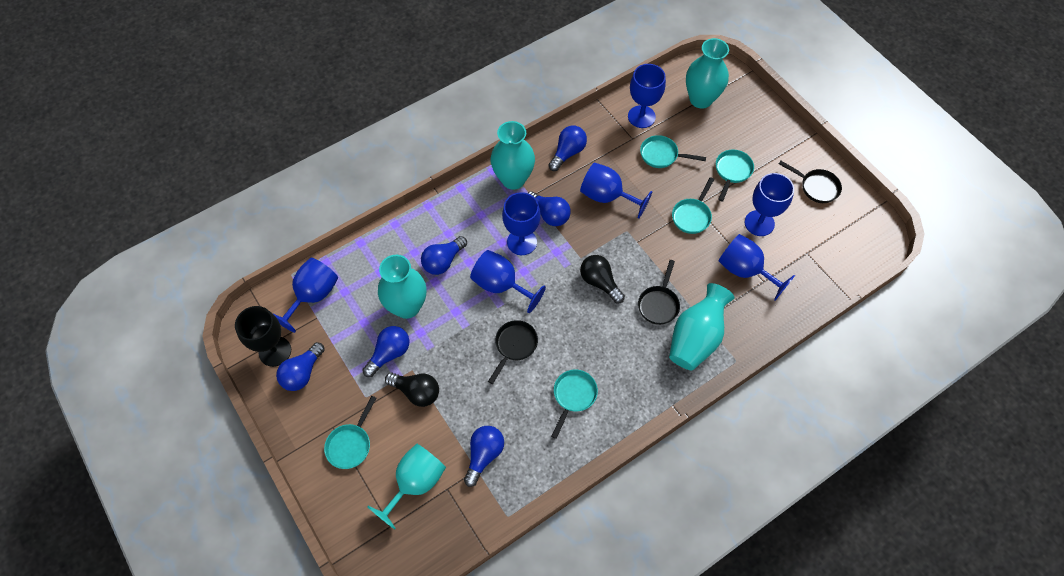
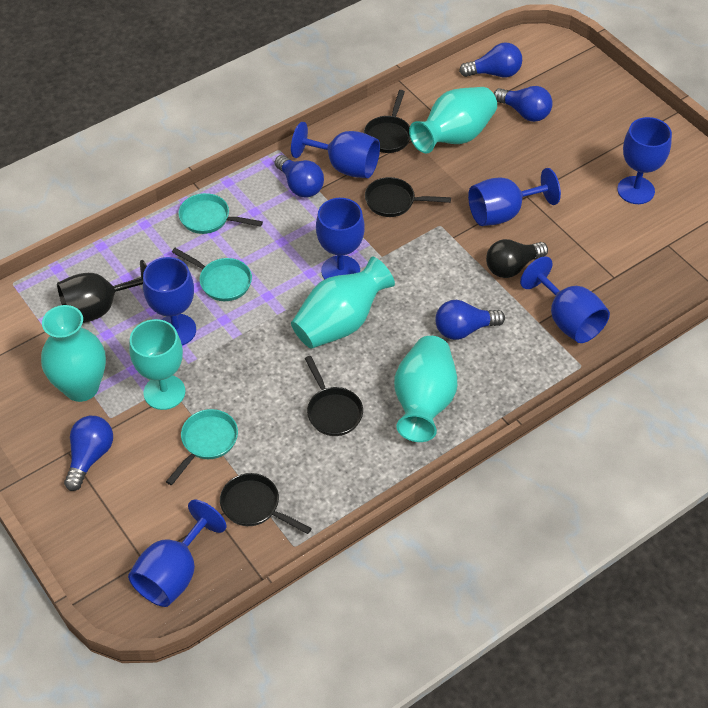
black light bulb: 2 -> 1
black pan: 3 -> 4
blue light bulb: 6 -> 5
turquoise pan: 5 -> 3

